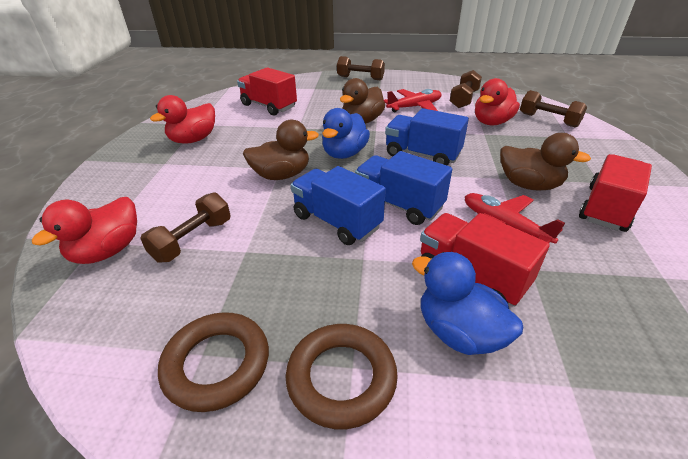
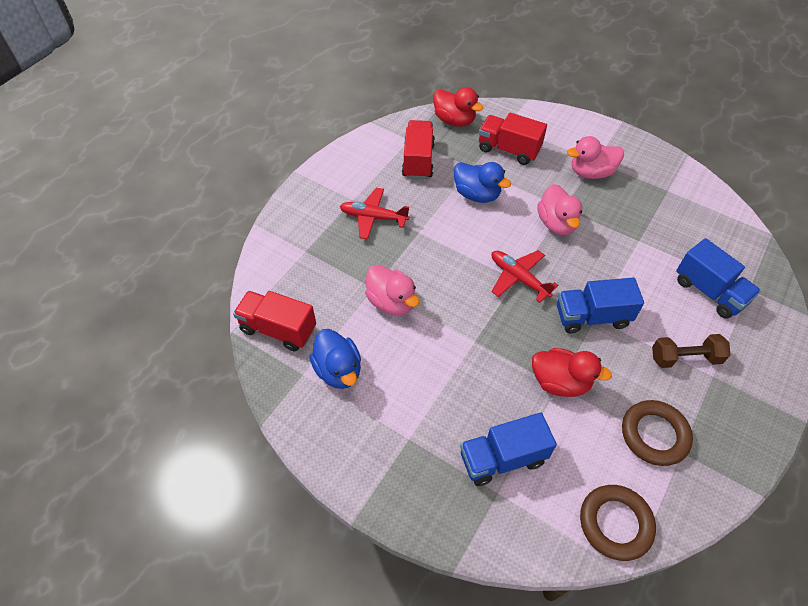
brown duck: 3 -> 0
brown dumbbell: 4 -> 1
pink duck: 0 -> 3
red duck: 3 -> 2

